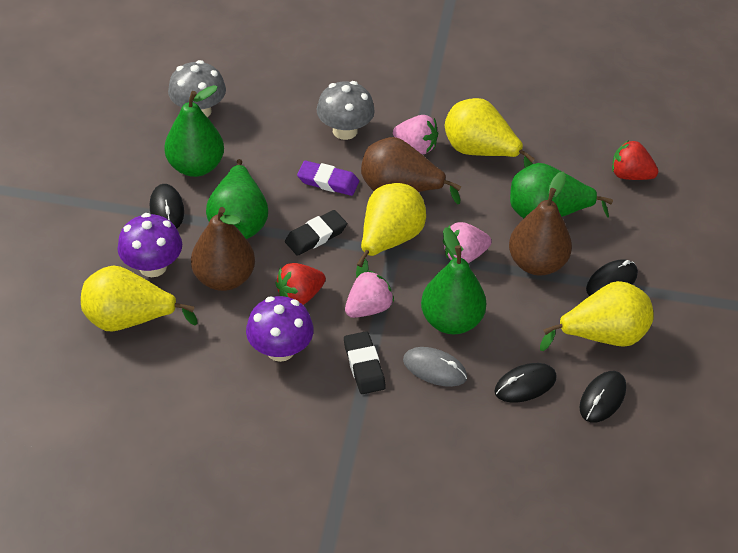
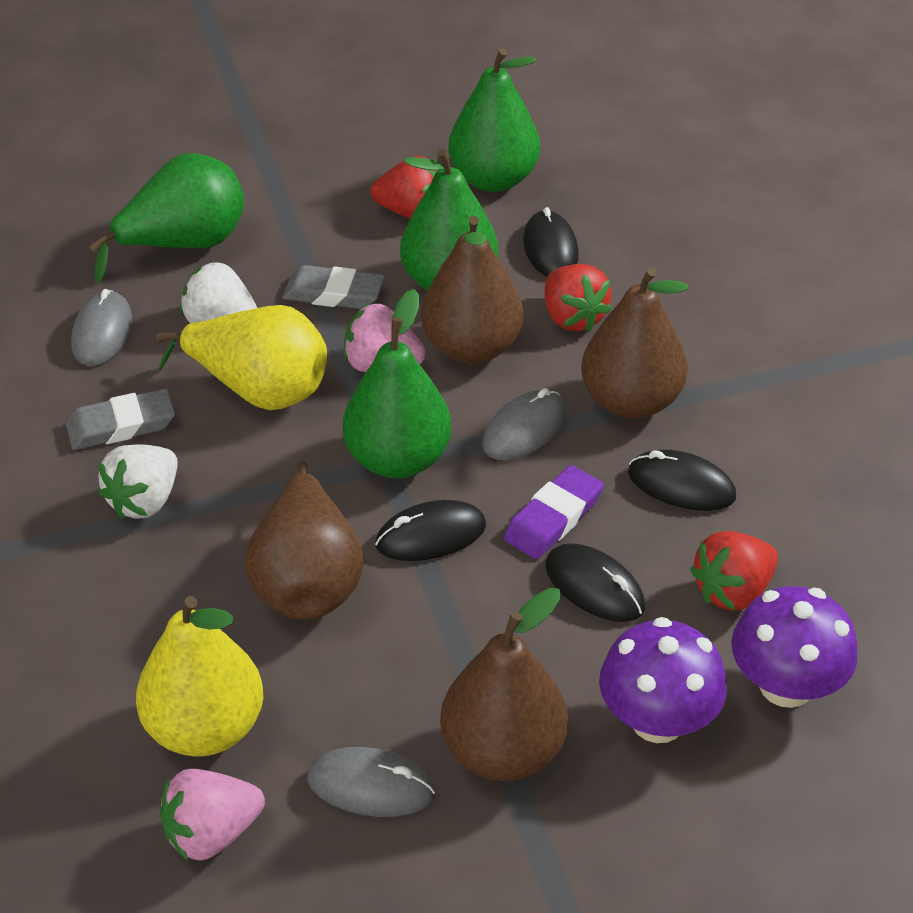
black eraser: 2 -> 0
brown pear: 3 -> 4
grey eraser: 0 -> 2
grey mouse: 1 -> 3
grey mushroom: 2 -> 0
pink strawberry: 3 -> 2
red strawberry: 2 -> 3
white strawberry: 0 -> 2
yellow pear: 4 -> 2

